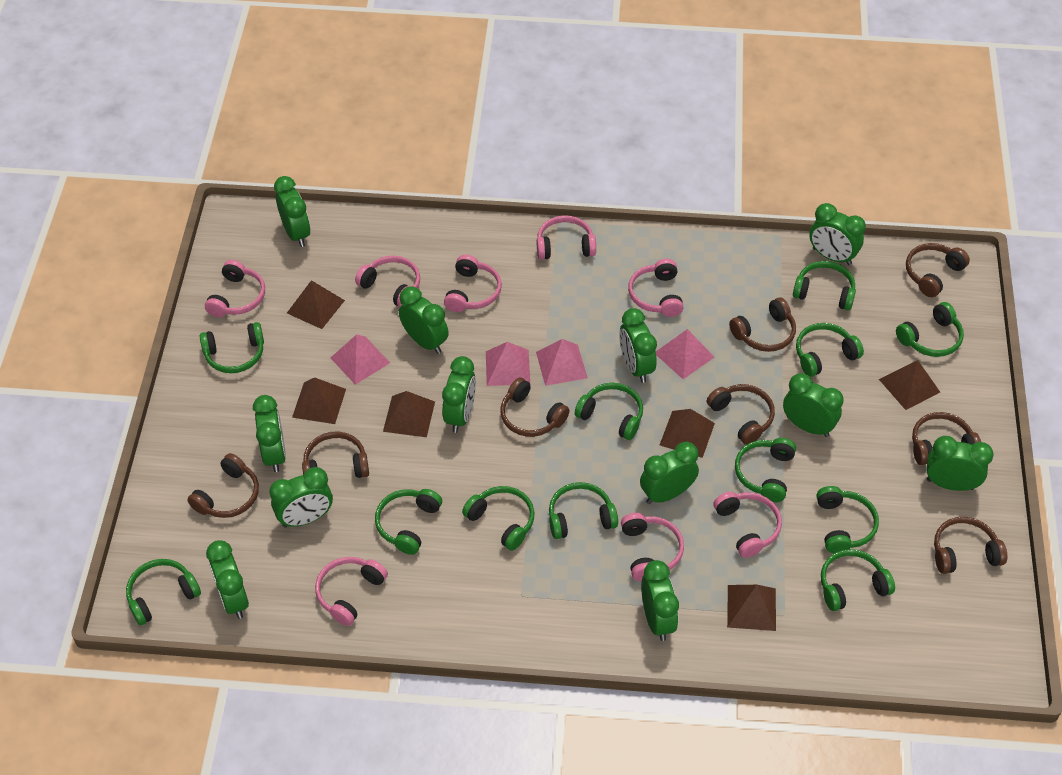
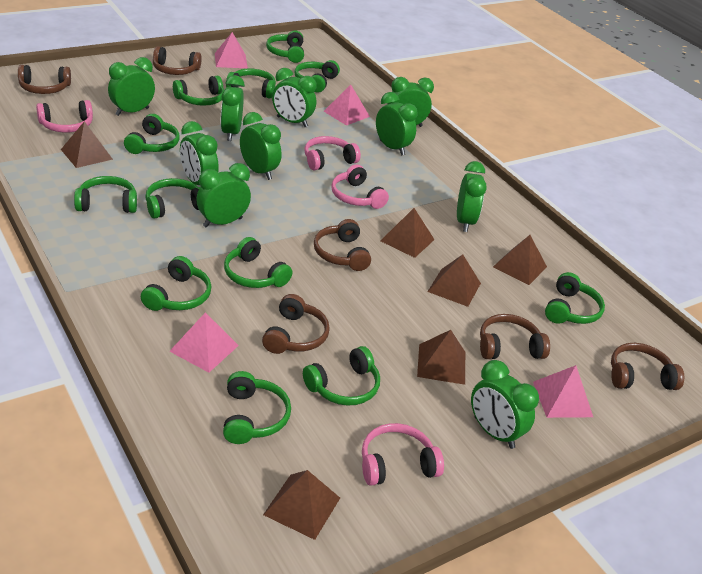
brown headphones: 8 -> 6
green clock: 12 -> 10
pink headphones: 8 -> 4

